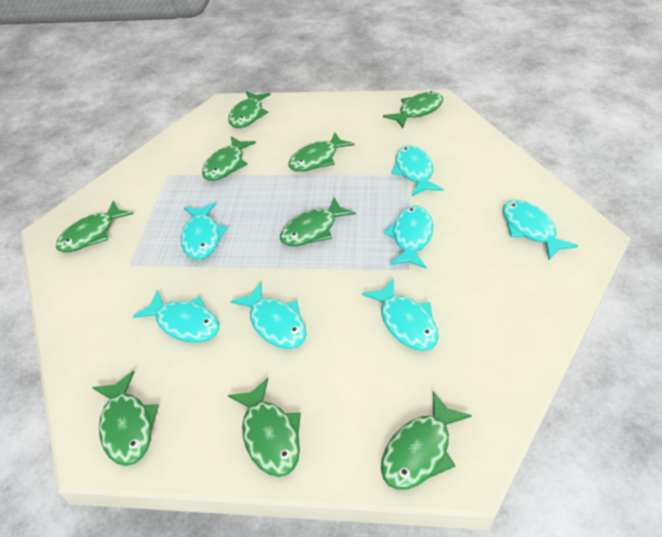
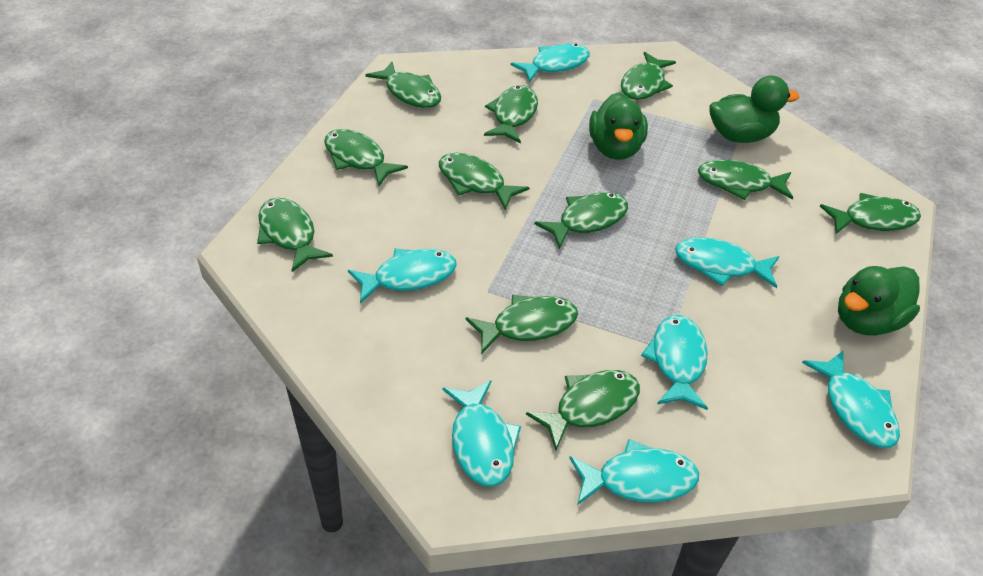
green duck: 0 -> 3
green fish: 9 -> 11

